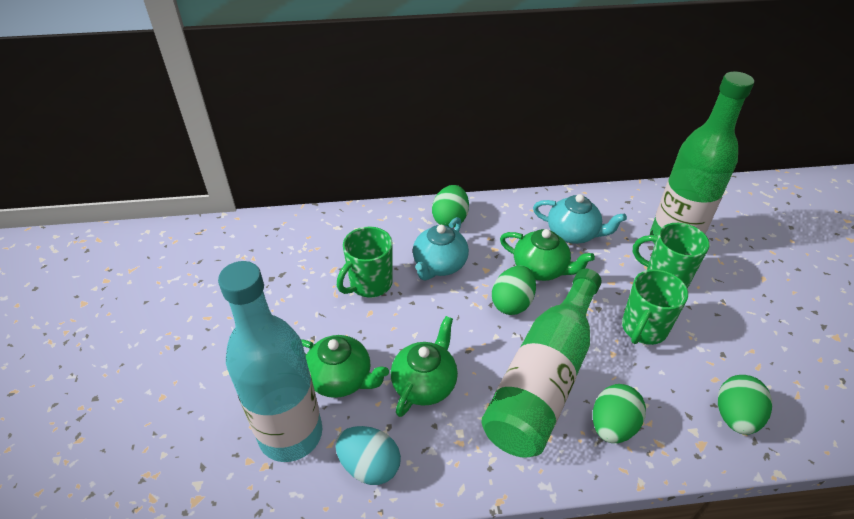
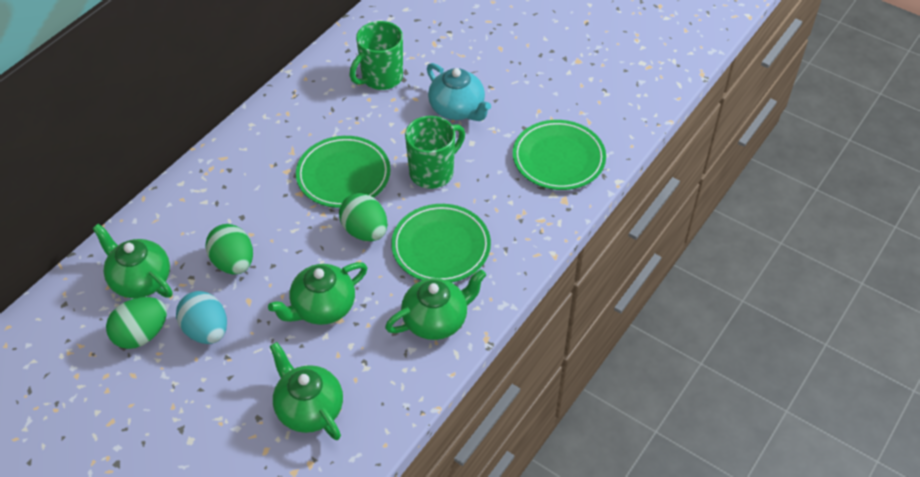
green bottle: 2 -> 0
green egg: 4 -> 3
green mug: 3 -> 2
green plate: 0 -> 3
green teapot: 3 -> 4
turquoise bottle: 1 -> 0
turquoise teapot: 2 -> 1

